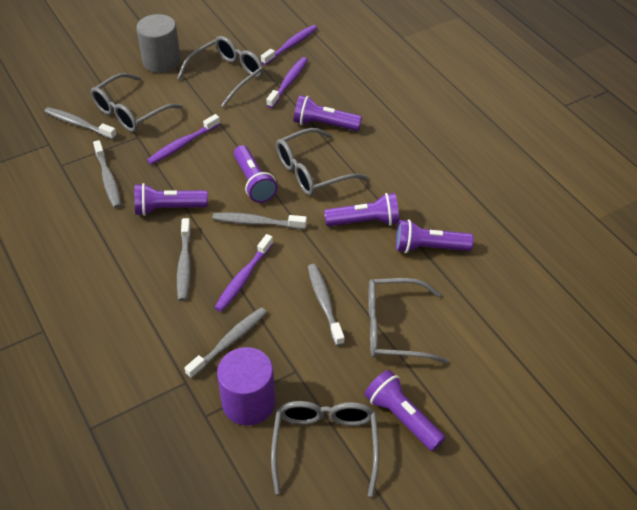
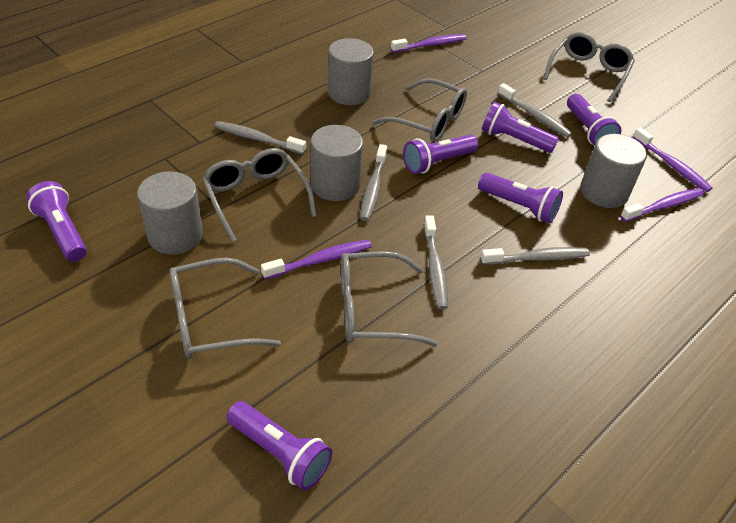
grey cylinder: 1 -> 4
grey toothbrush: 6 -> 5
purple cylinder: 1 -> 0

